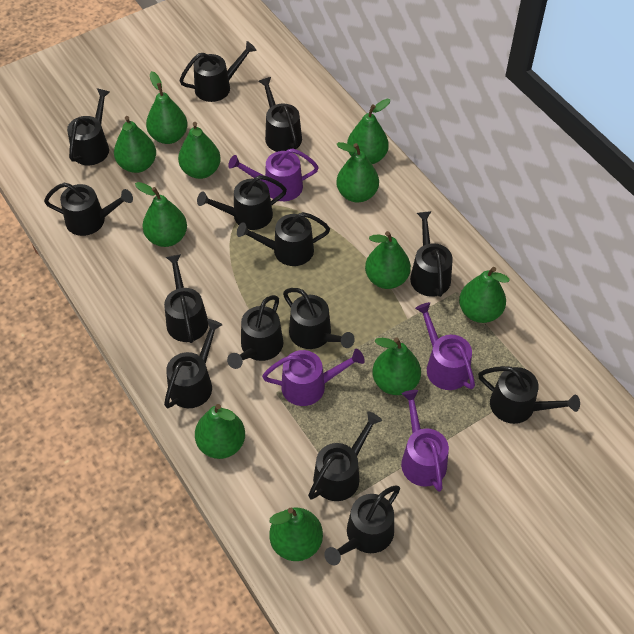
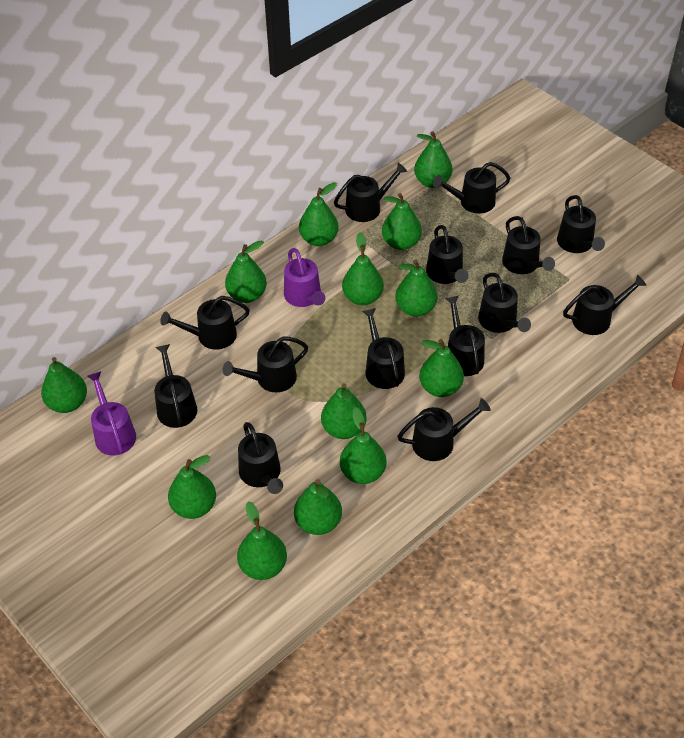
green pear: 11 -> 13
purple watering can: 4 -> 2

